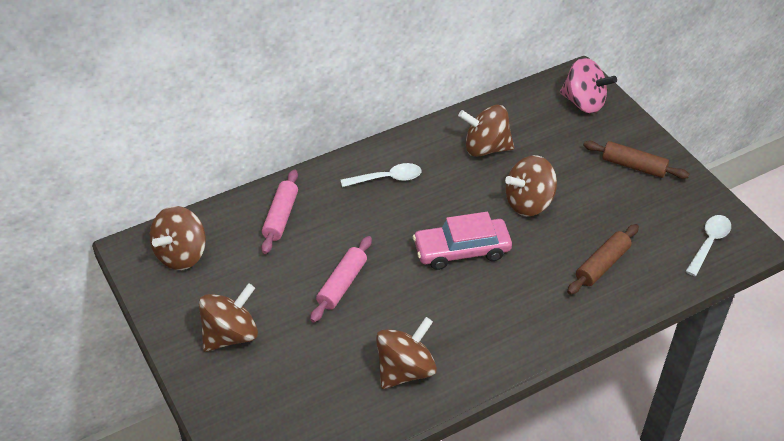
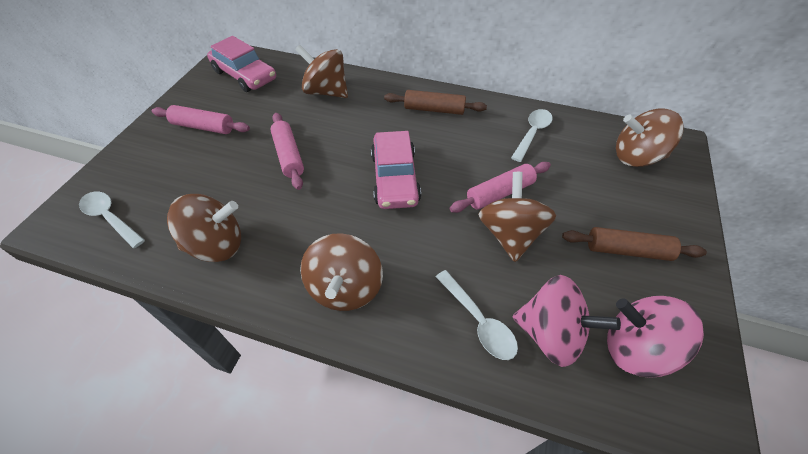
pink car: 1 -> 2
pink rolling pin: 2 -> 3
pink spinning top: 1 -> 2
white spoon: 2 -> 3

